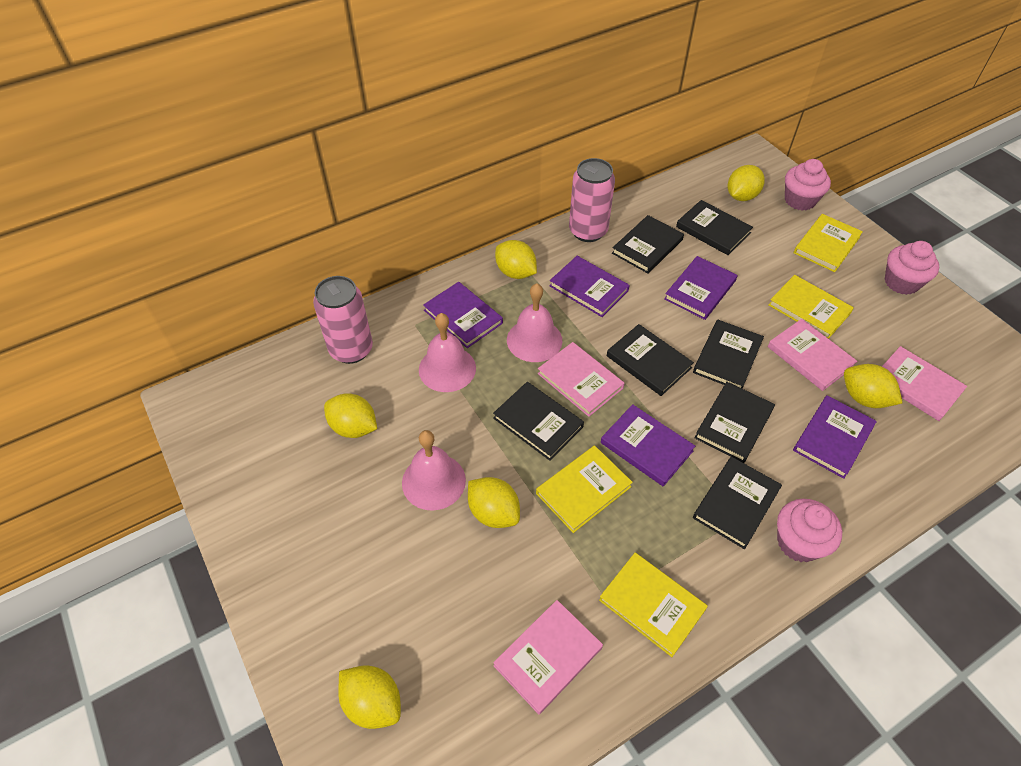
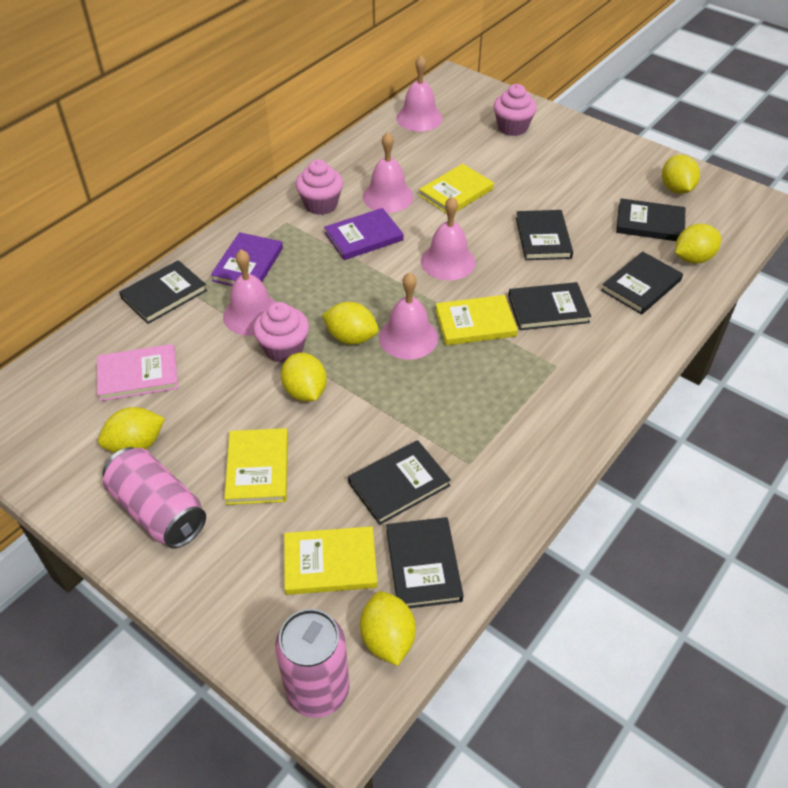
pink bell: 3 -> 5
pink book: 4 -> 1
purple book: 5 -> 2

